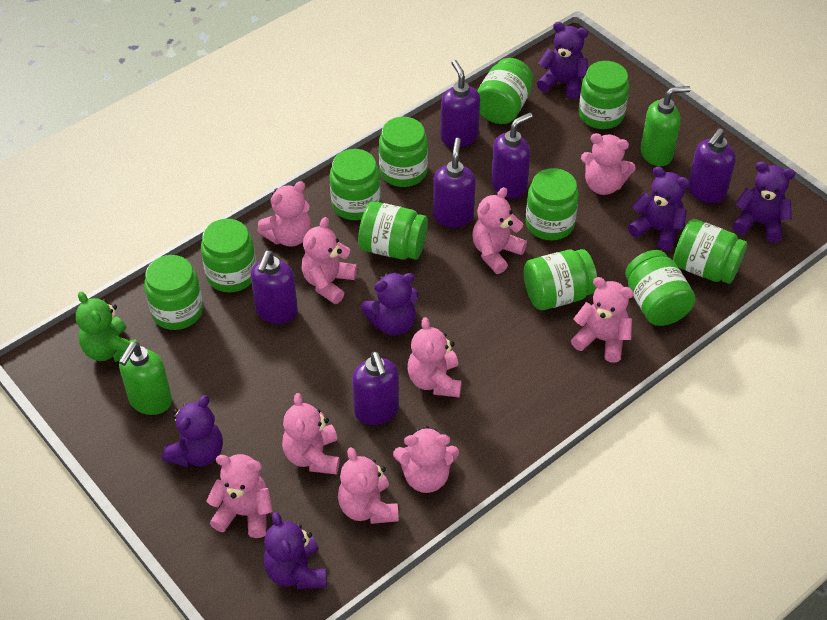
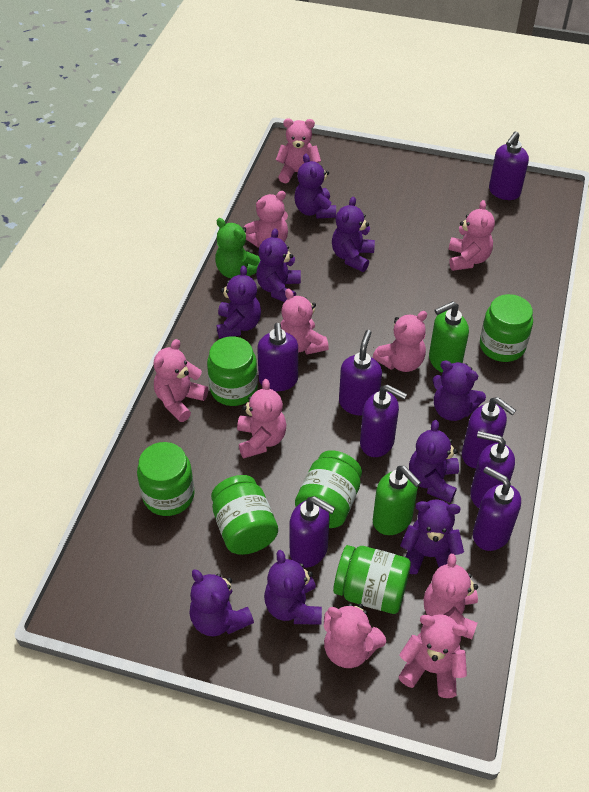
green jar: 11 -> 6
purple soap dispenser: 6 -> 8
purple teddy bear: 6 -> 9

